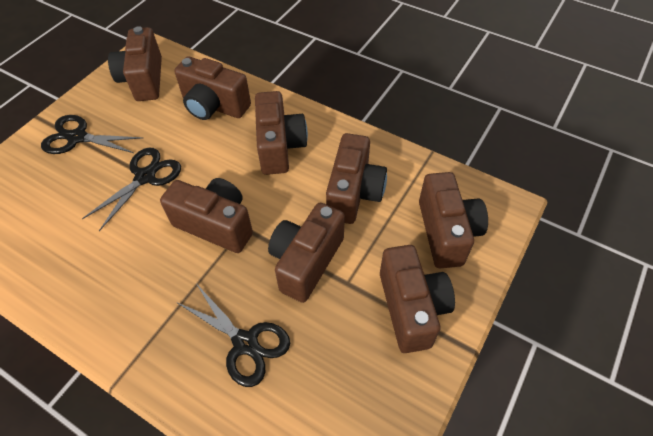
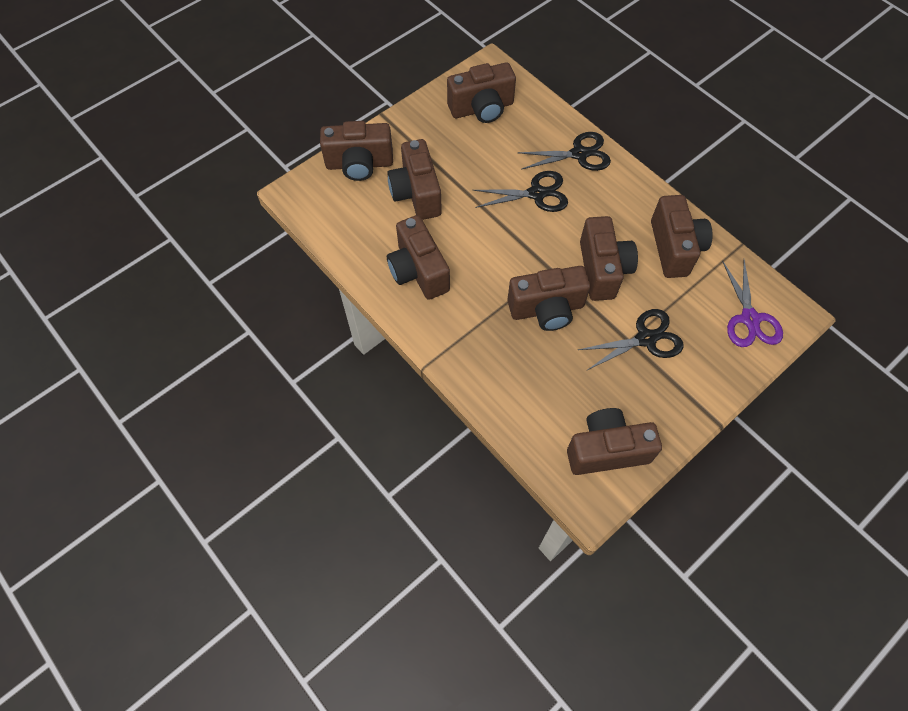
purple scissors: 0 -> 1

